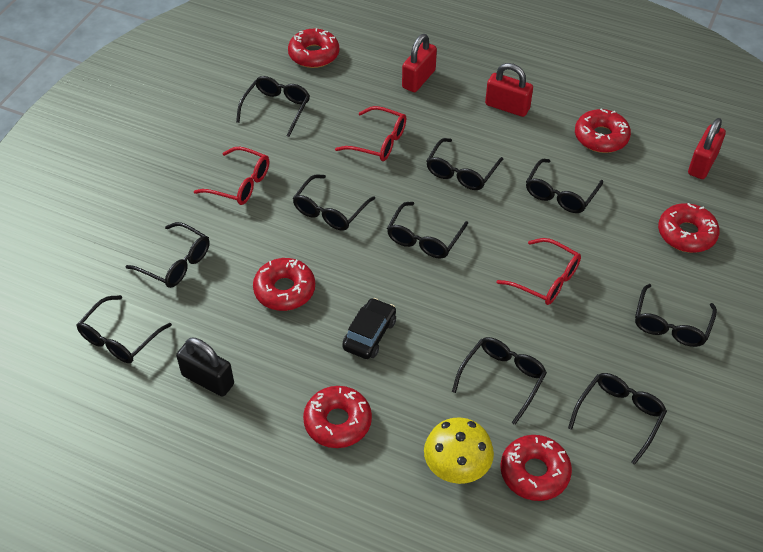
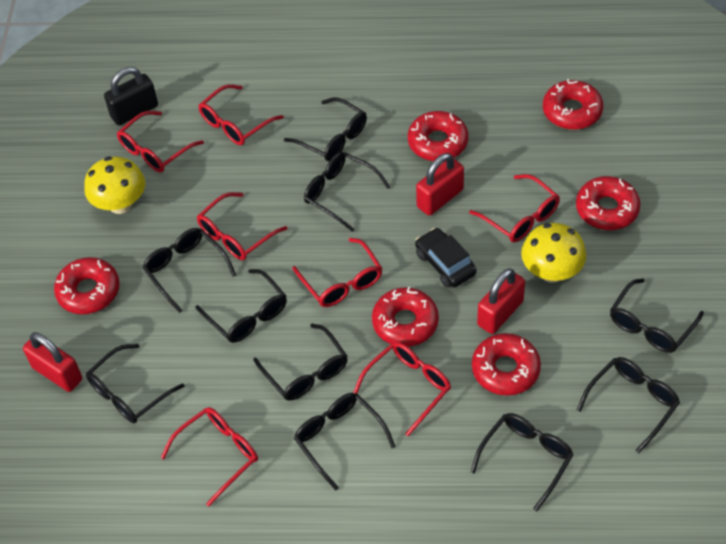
red glasses: 3 -> 7
yellow mushroom: 1 -> 2

